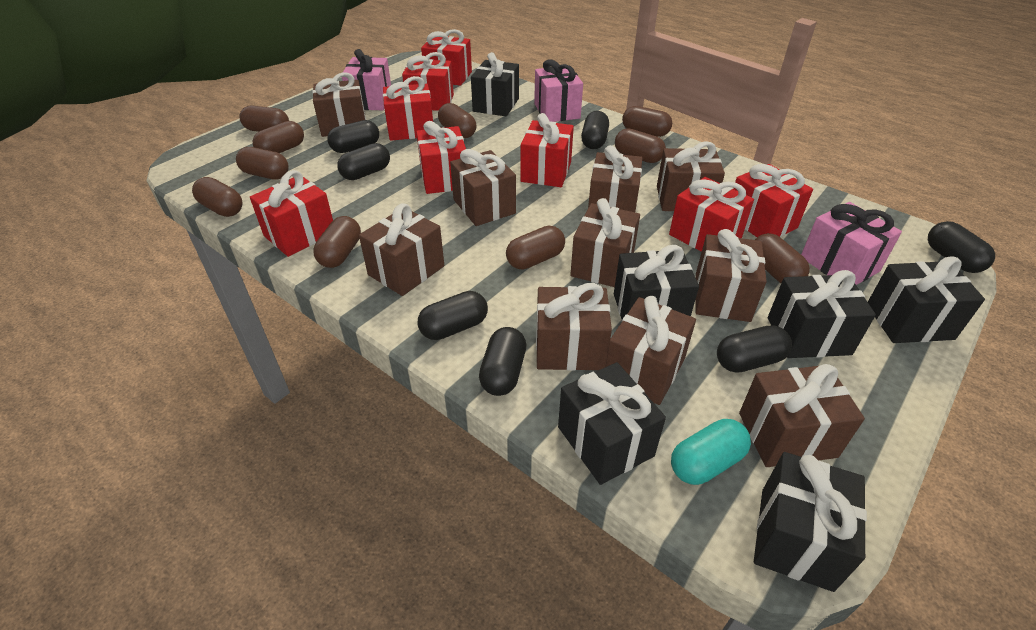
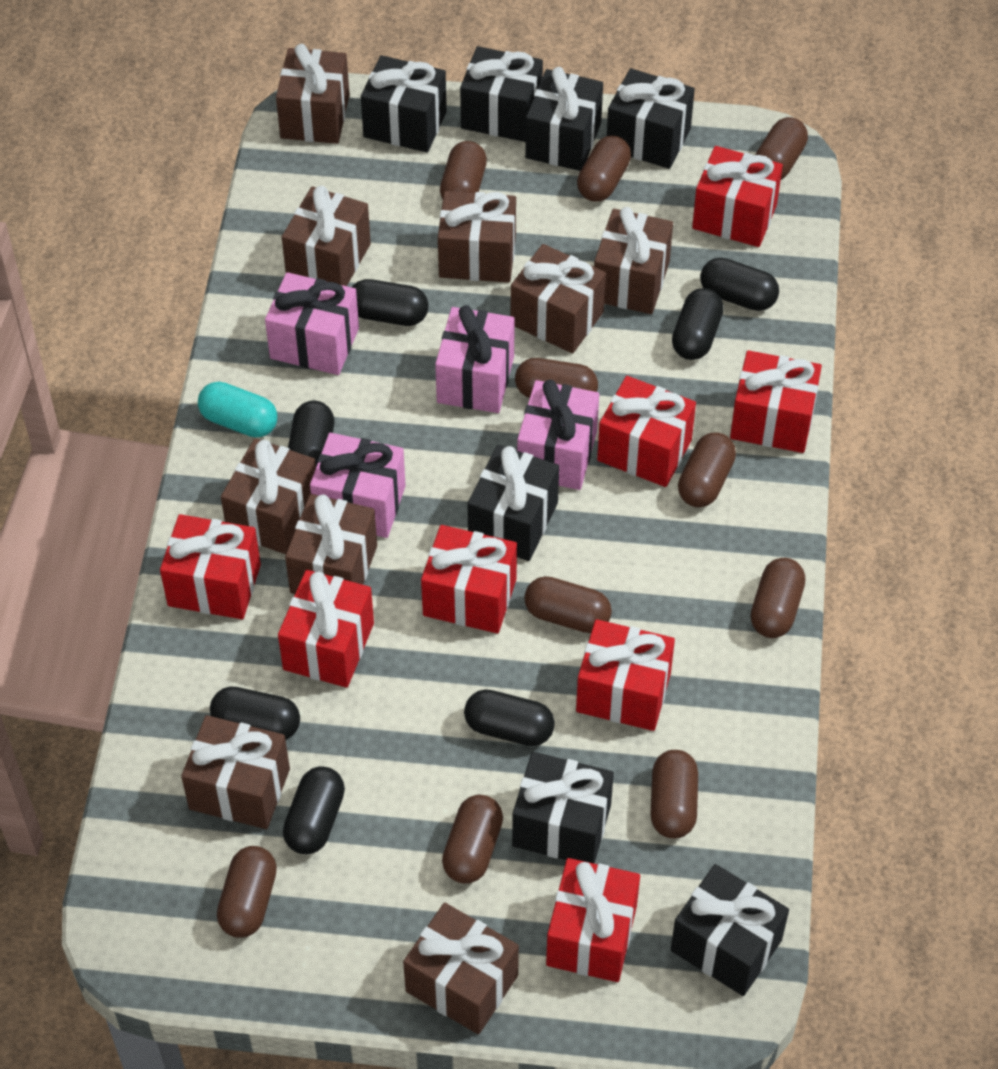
black gift: 6 -> 7
brown gift: 10 -> 9
pink gift: 3 -> 4

